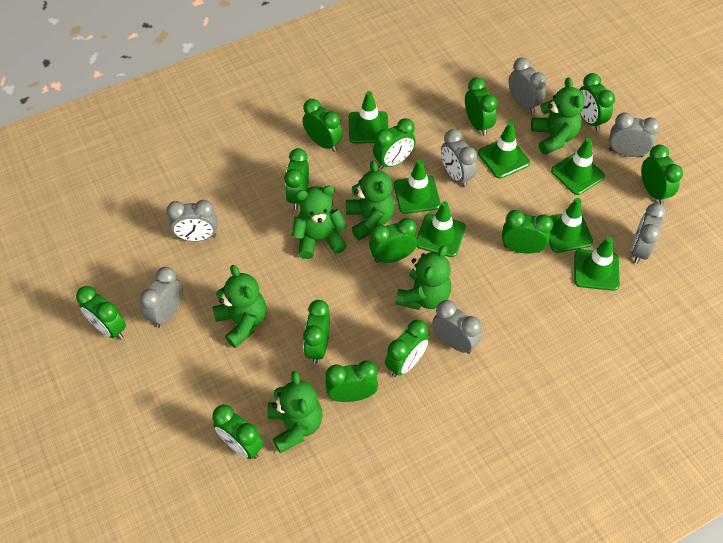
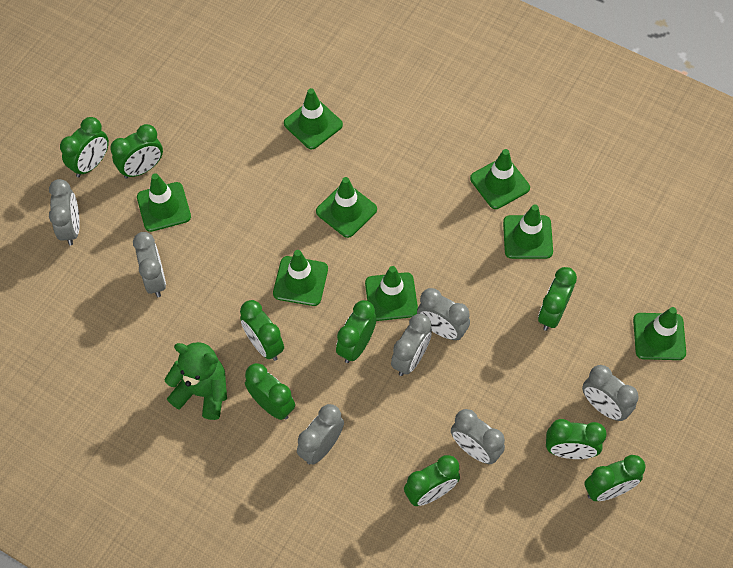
green clock: 13 -> 9
green teddy bear: 6 -> 1
green traffic cone: 7 -> 8

